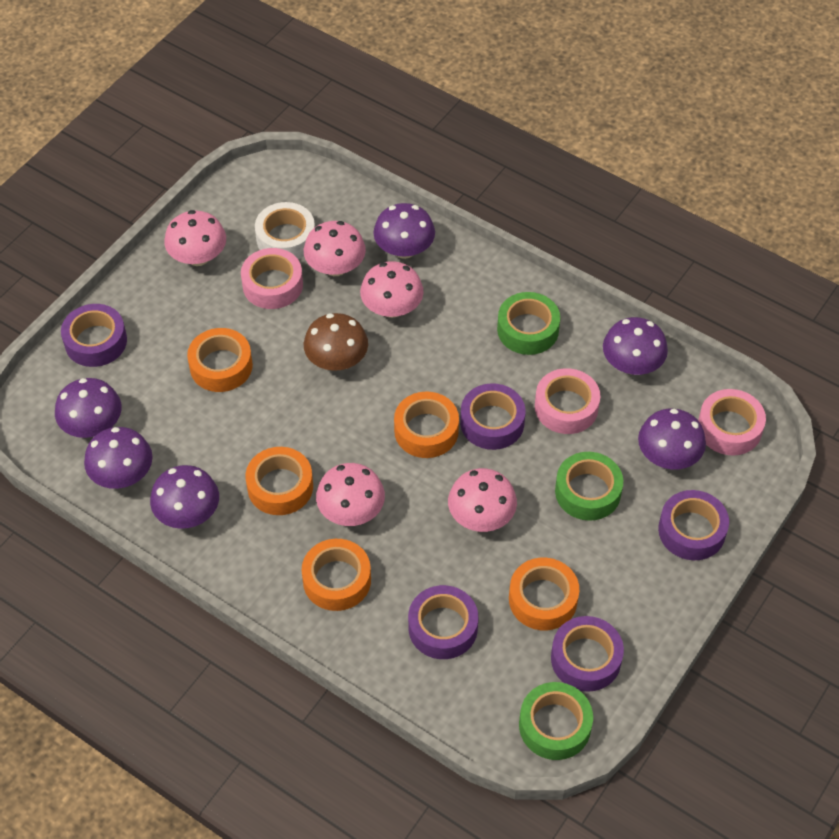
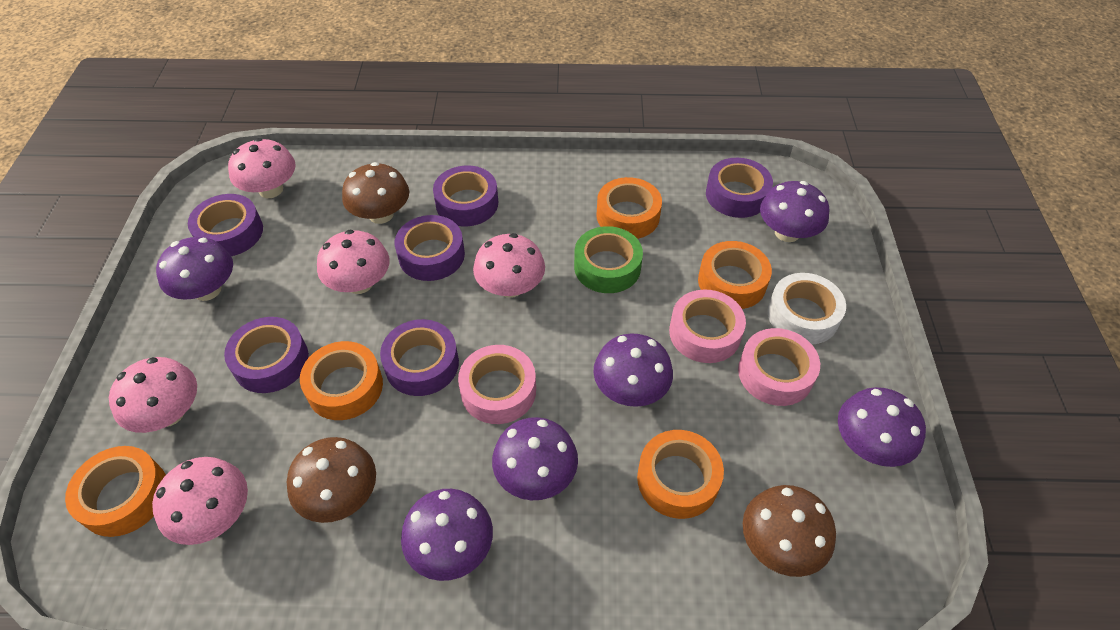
brown mushroom: 1 -> 3
green tape: 3 -> 1
purple tape: 5 -> 6

